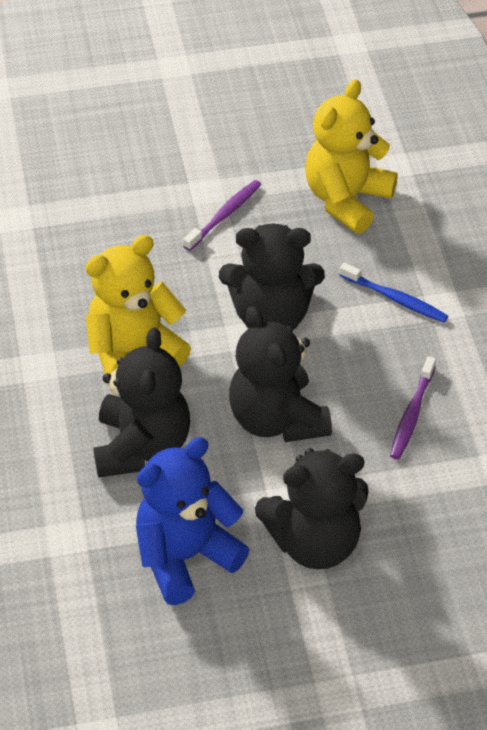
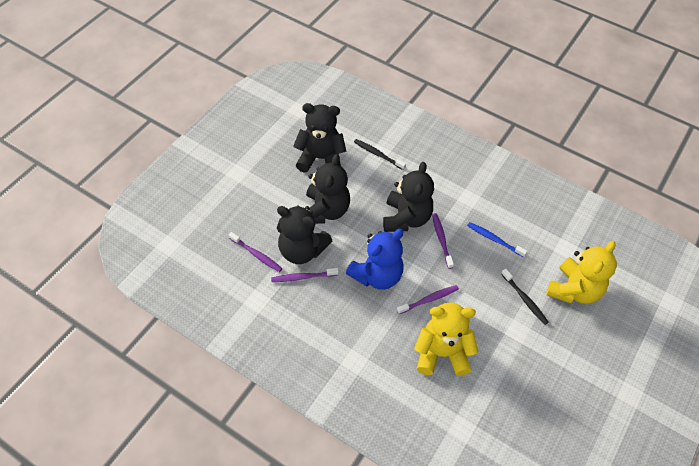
black toothbrush: 0 -> 2
purple toothbrush: 2 -> 4

